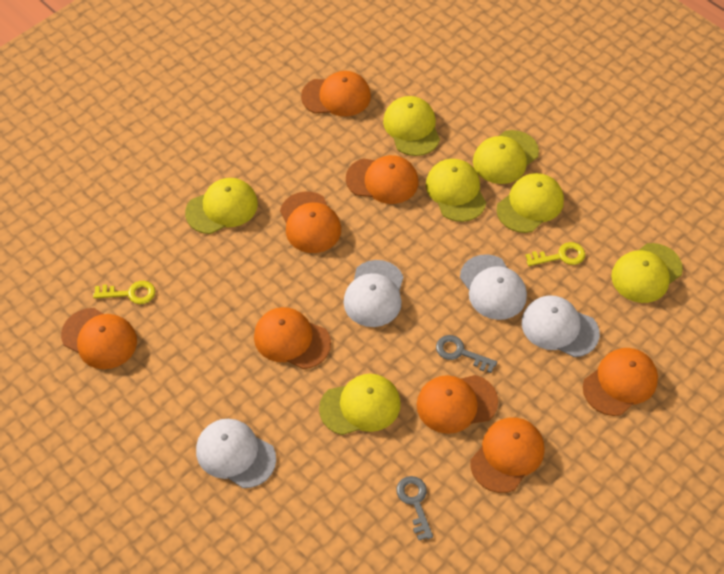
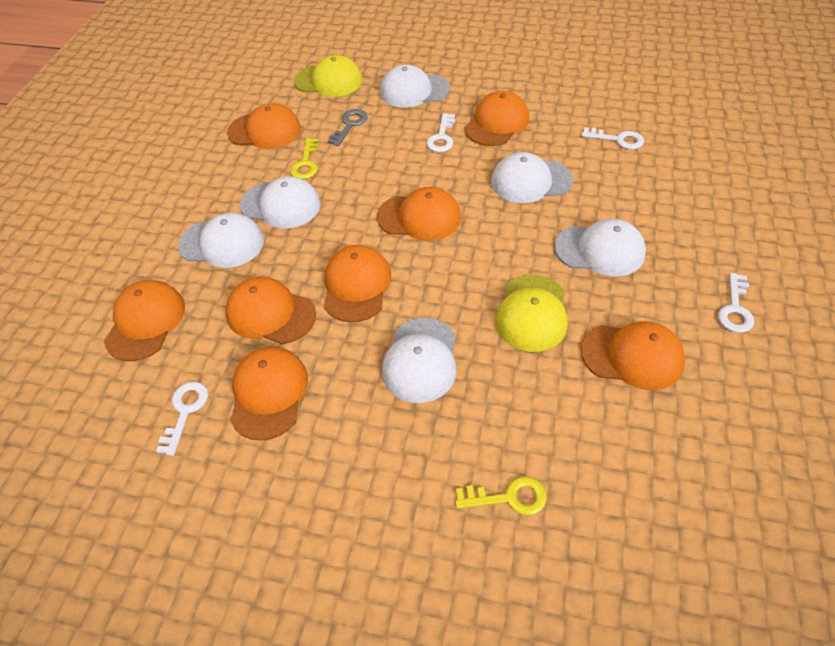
grey key: 2 -> 1
white cap: 4 -> 6
white key: 0 -> 4
yellow cap: 7 -> 2

